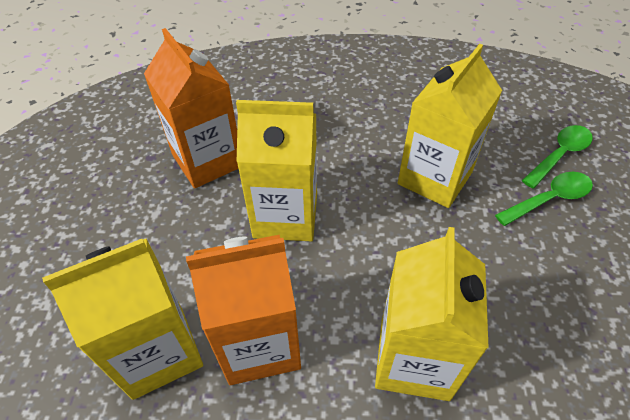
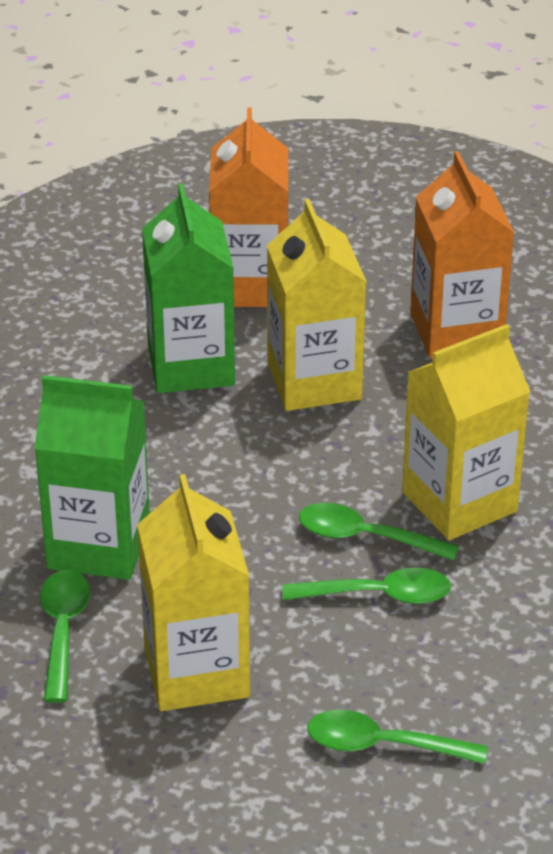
green carton: 0 -> 2
green spoon: 2 -> 4
yellow carton: 4 -> 3

